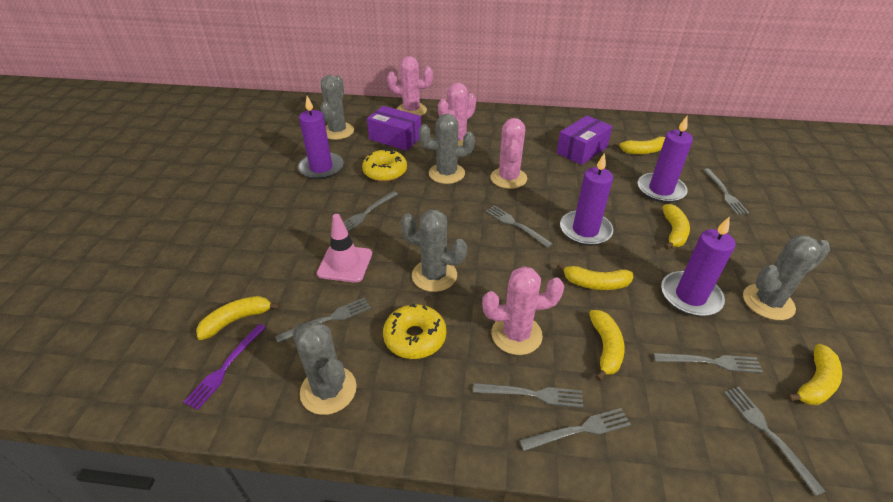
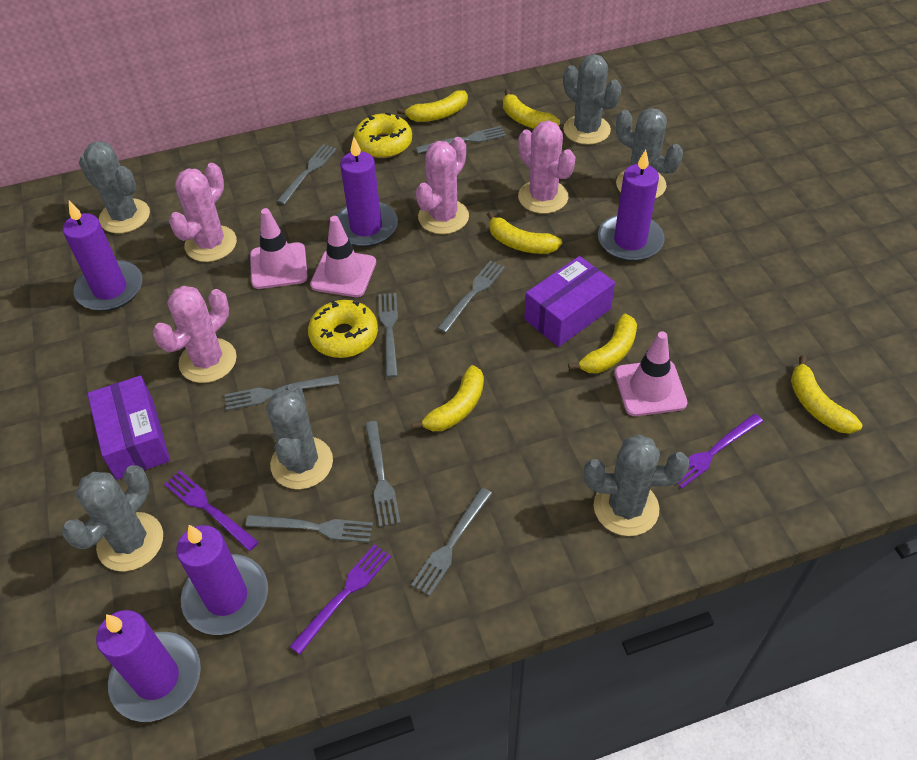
grey cactus: 5 -> 6
pink traffic cone: 1 -> 3
purple candle: 4 -> 5
purple fork: 1 -> 3

